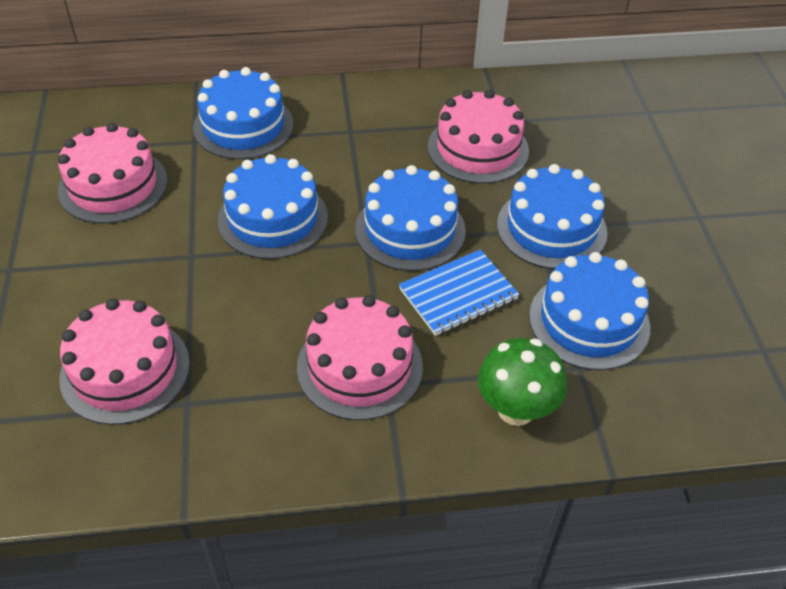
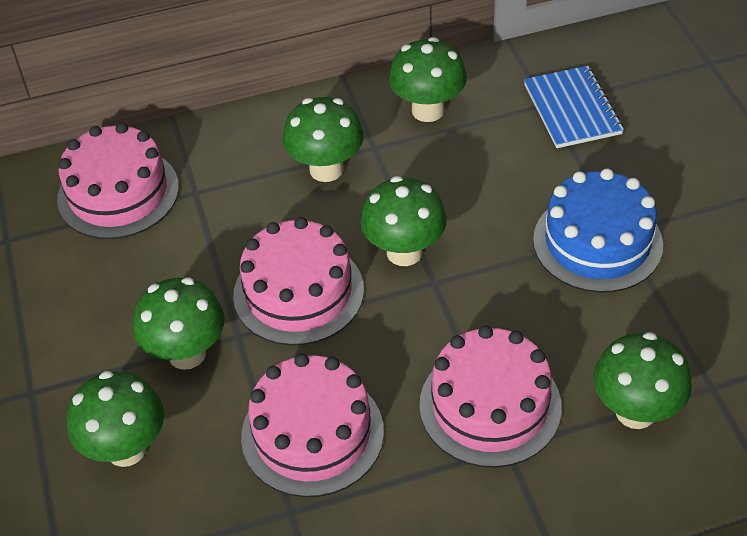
blue cake: 5 -> 1
green mushroom: 1 -> 6

